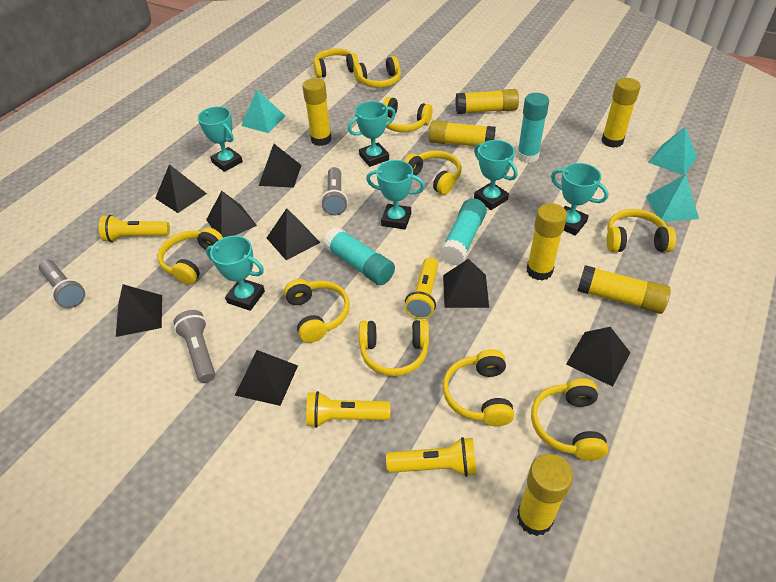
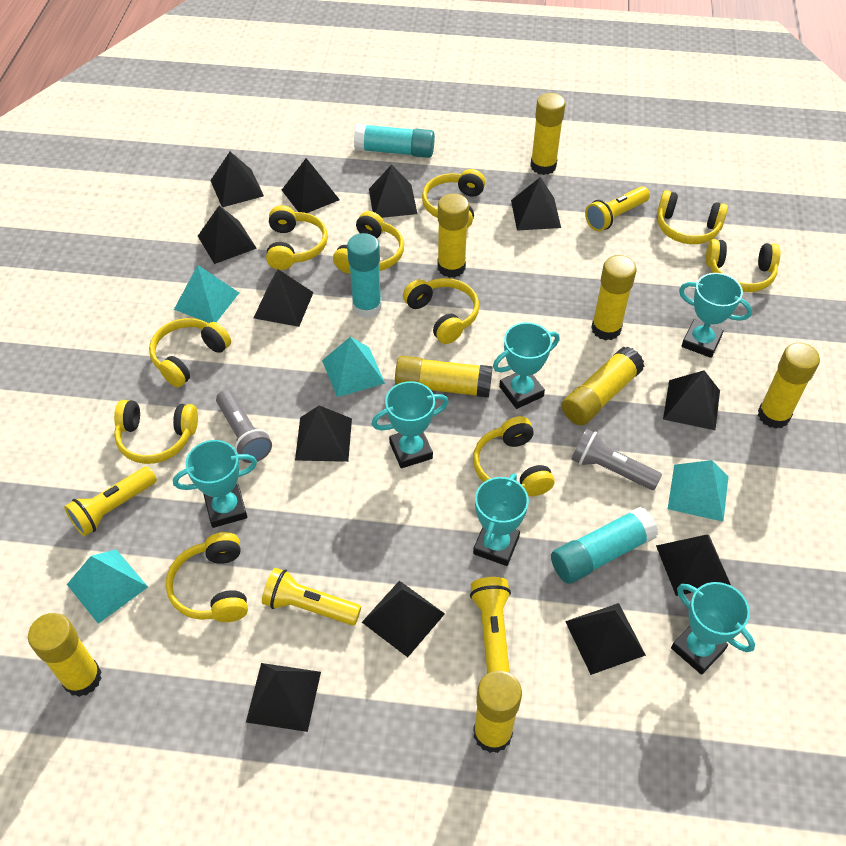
black pyramid: 8 -> 12
grey flashlight: 3 -> 2
turquoise pyramid: 3 -> 4
yellow glue stick: 7 -> 8

